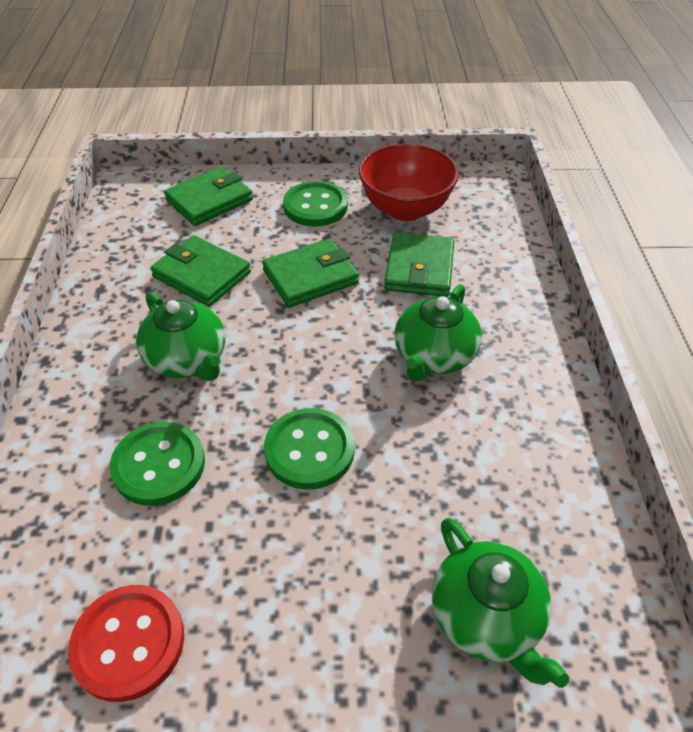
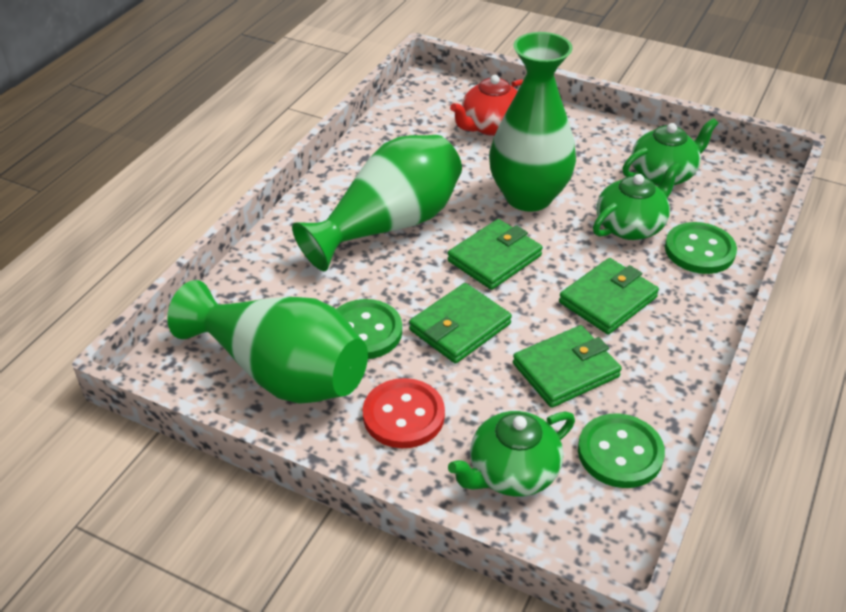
green vase: 0 -> 3
red bowl: 1 -> 0
red teapot: 0 -> 1

